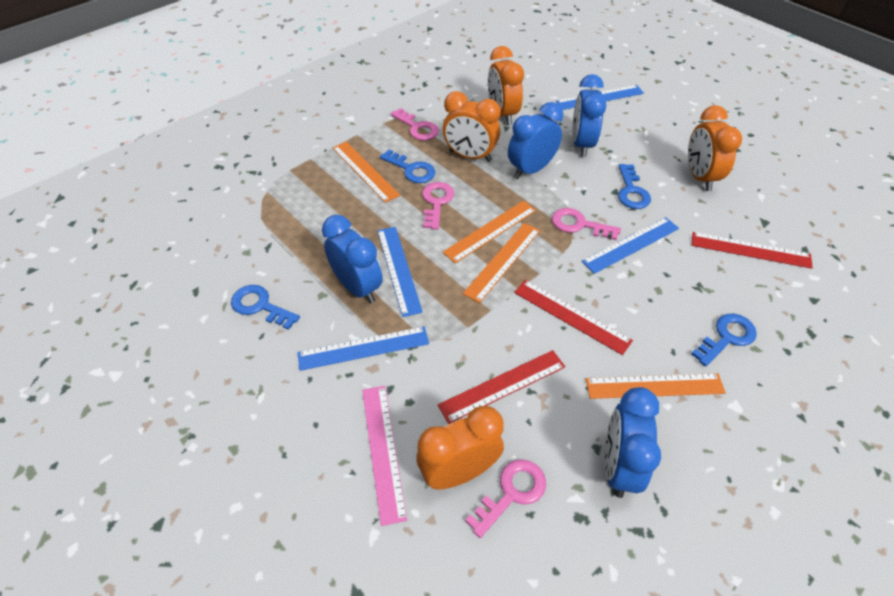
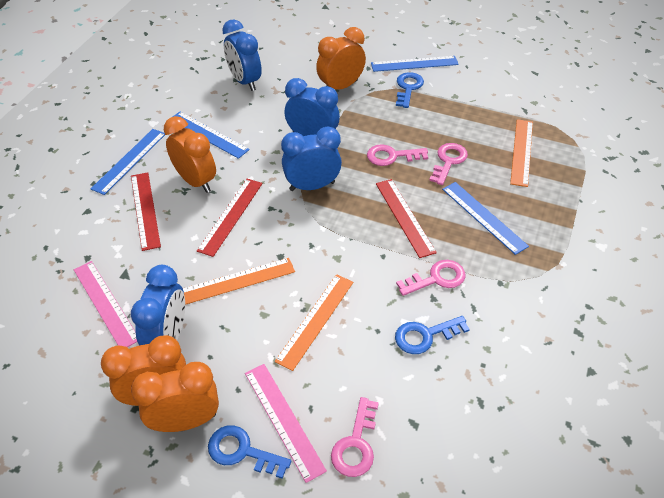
blue key: 4 -> 3
orange ruler: 4 -> 3
pink ruler: 1 -> 2

